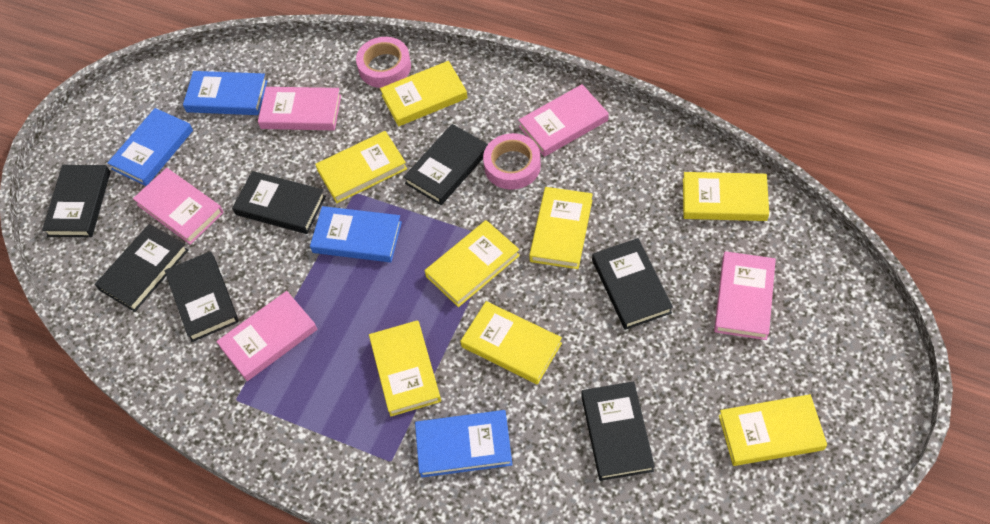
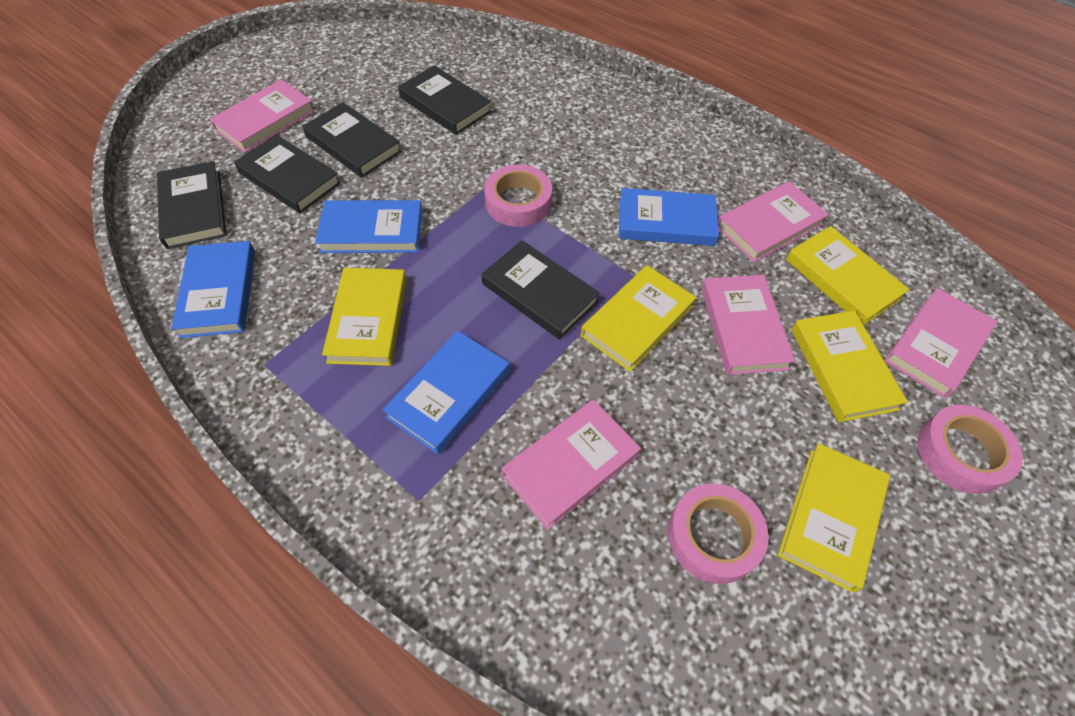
black book: 7 -> 5
pink tape: 2 -> 3
yellow book: 8 -> 5

